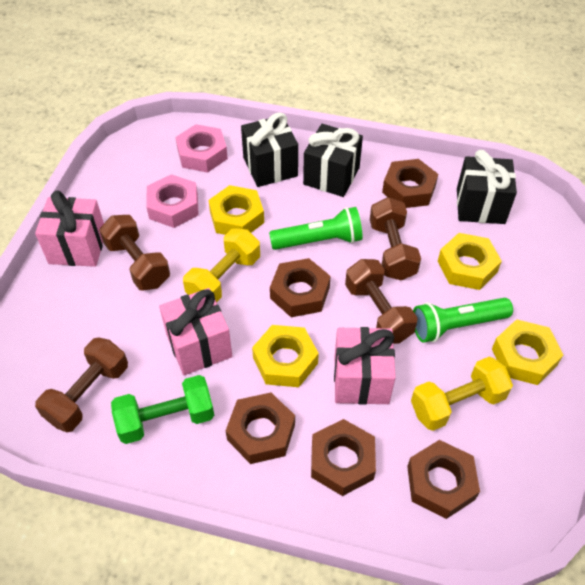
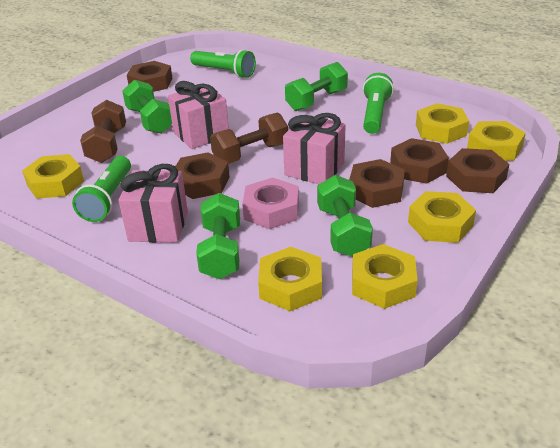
black gift: 3 -> 0
brown dumbbell: 4 -> 2
green dumbbell: 1 -> 4
green flashlight: 2 -> 3
pink nut: 2 -> 1
yellow dumbbell: 2 -> 0
yellow nut: 4 -> 6

